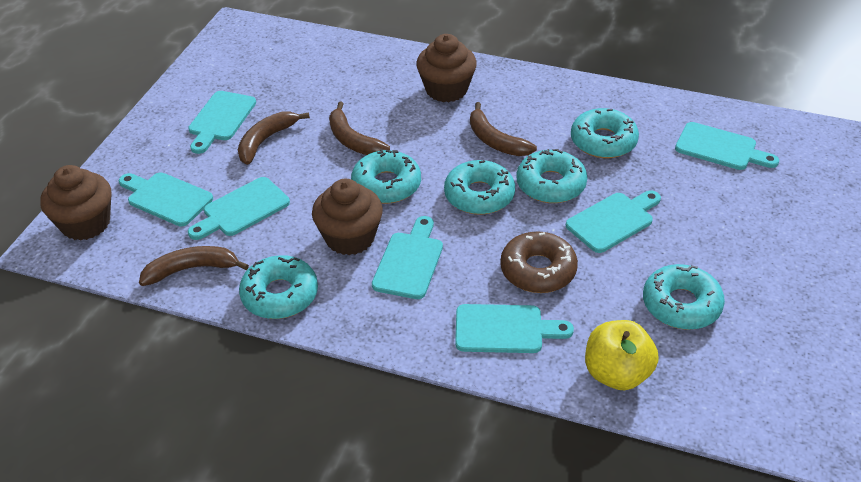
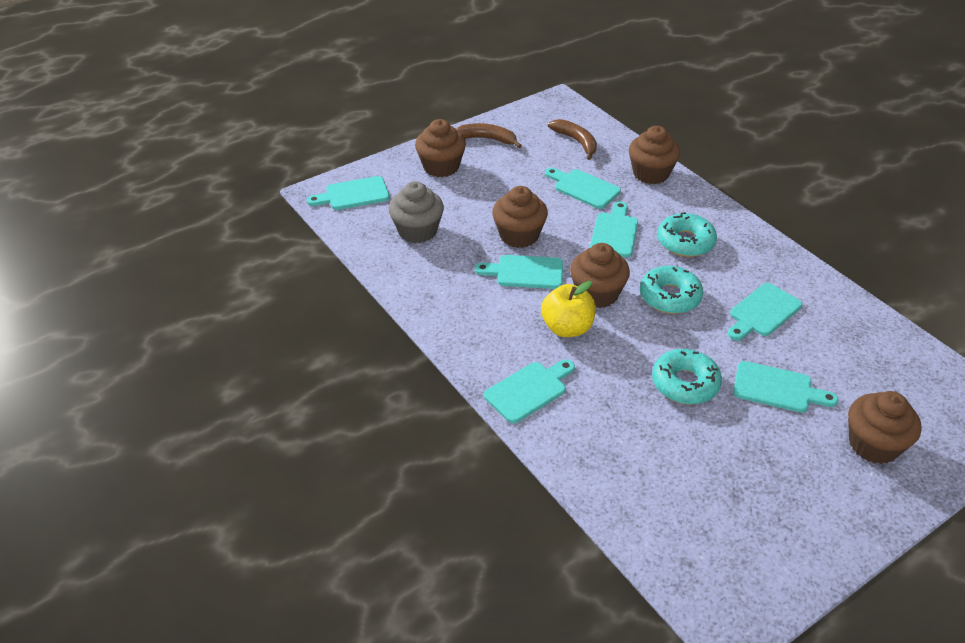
brown banana: 4 -> 2
brown cupcake: 3 -> 5
brown donut: 1 -> 0
grey cupcake: 0 -> 1
turquoise donut: 6 -> 3

